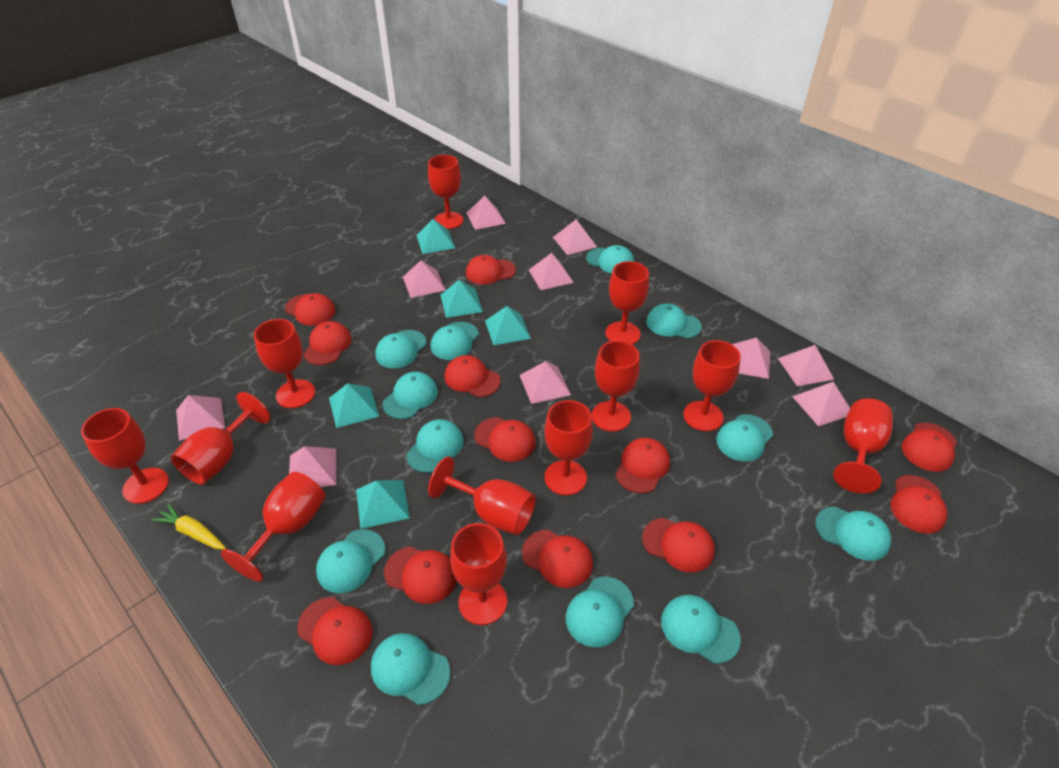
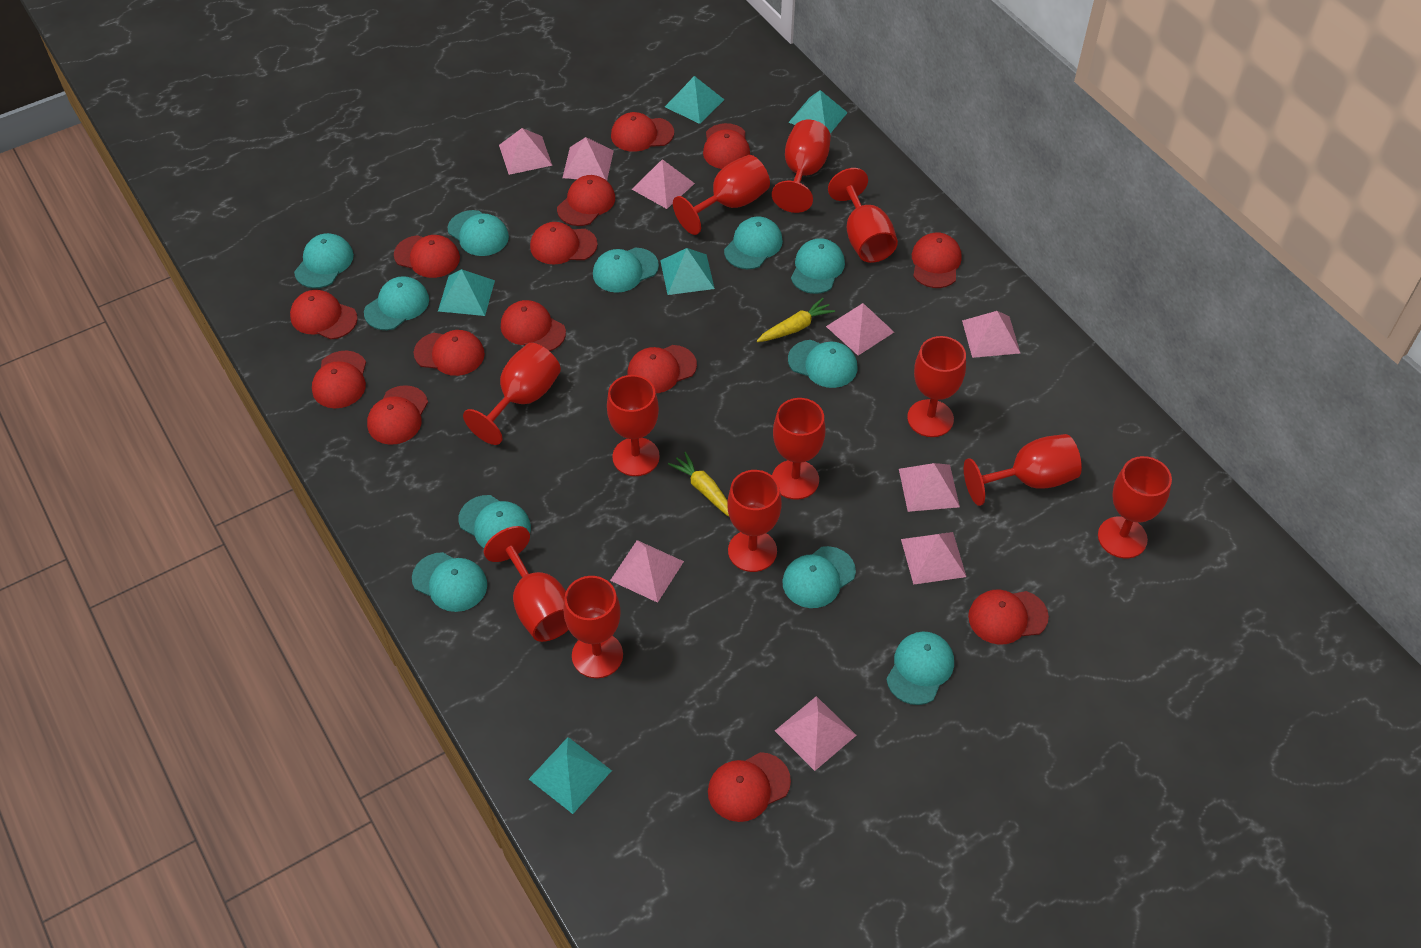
pink pyramid: 10 -> 9
red cap: 12 -> 14
turquoise cap: 12 -> 11
yellow carrot: 1 -> 2

